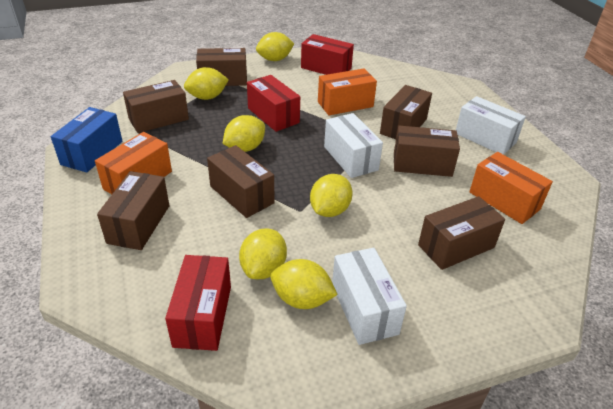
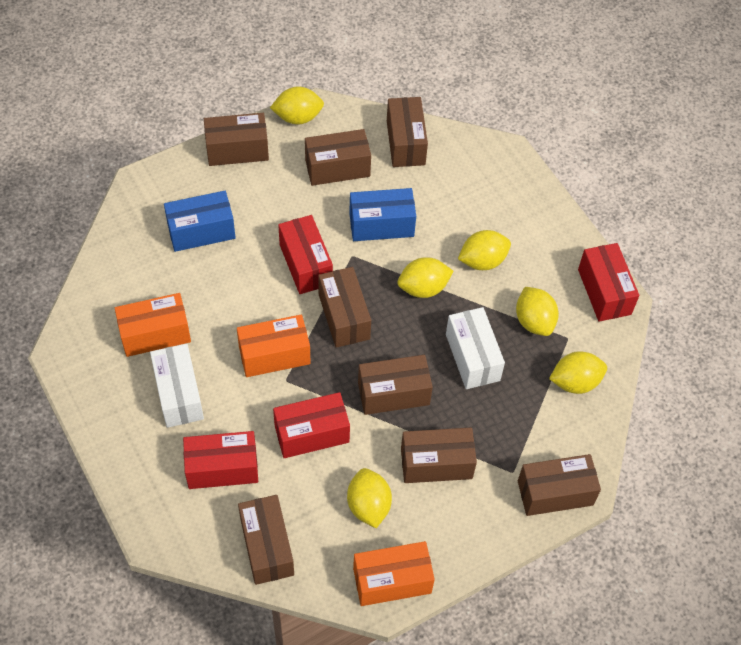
blue box: 1 -> 2
brown box: 7 -> 8
red box: 3 -> 4
white box: 3 -> 2

